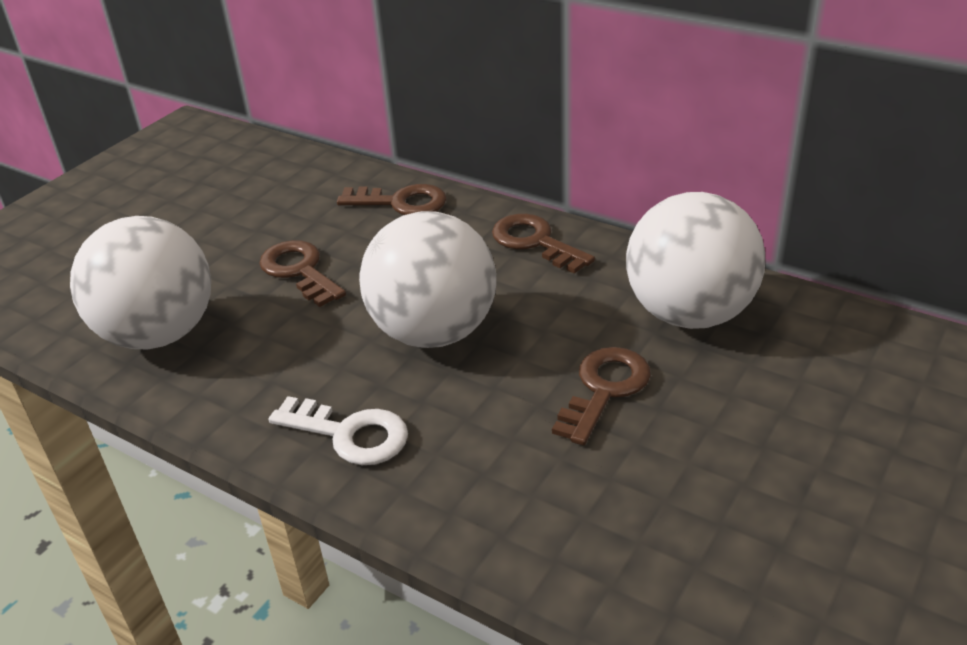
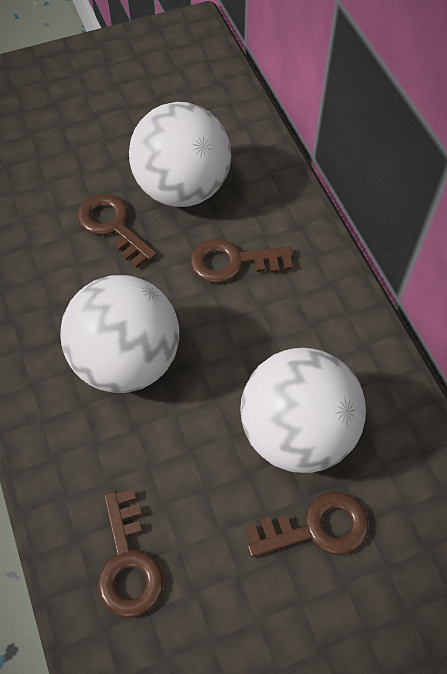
white key: 1 -> 0

